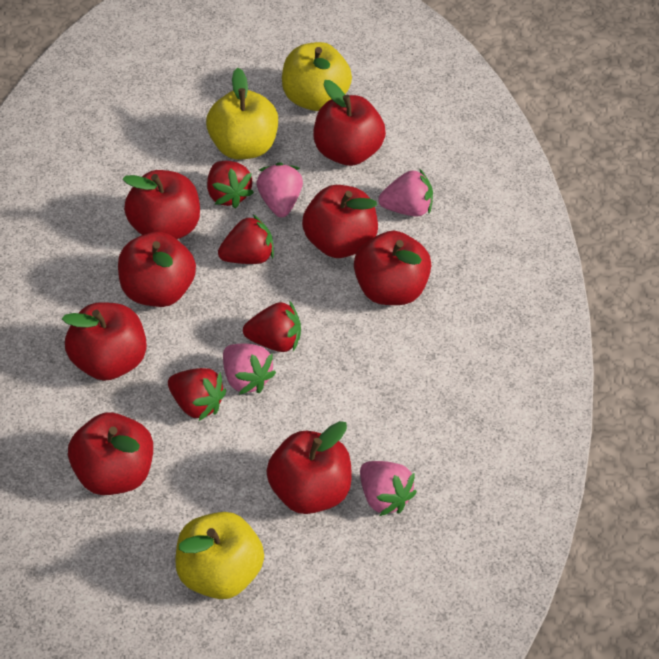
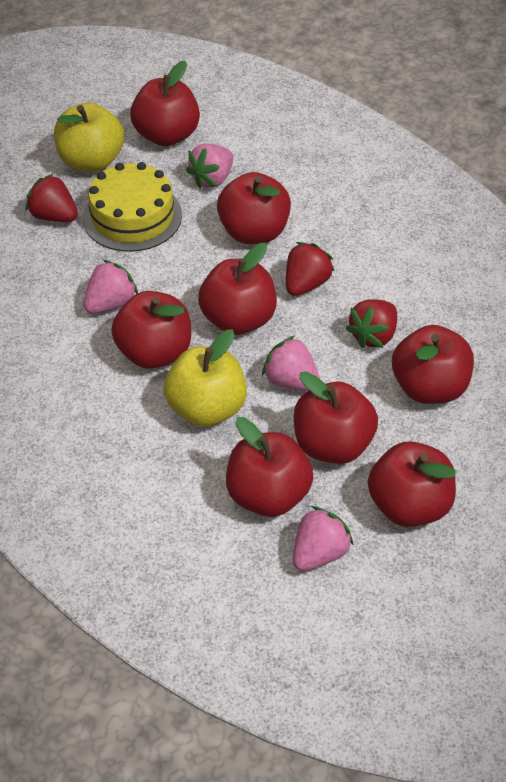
red strawberry: 4 -> 3
yellow apple: 3 -> 2
yellow cake: 0 -> 1

